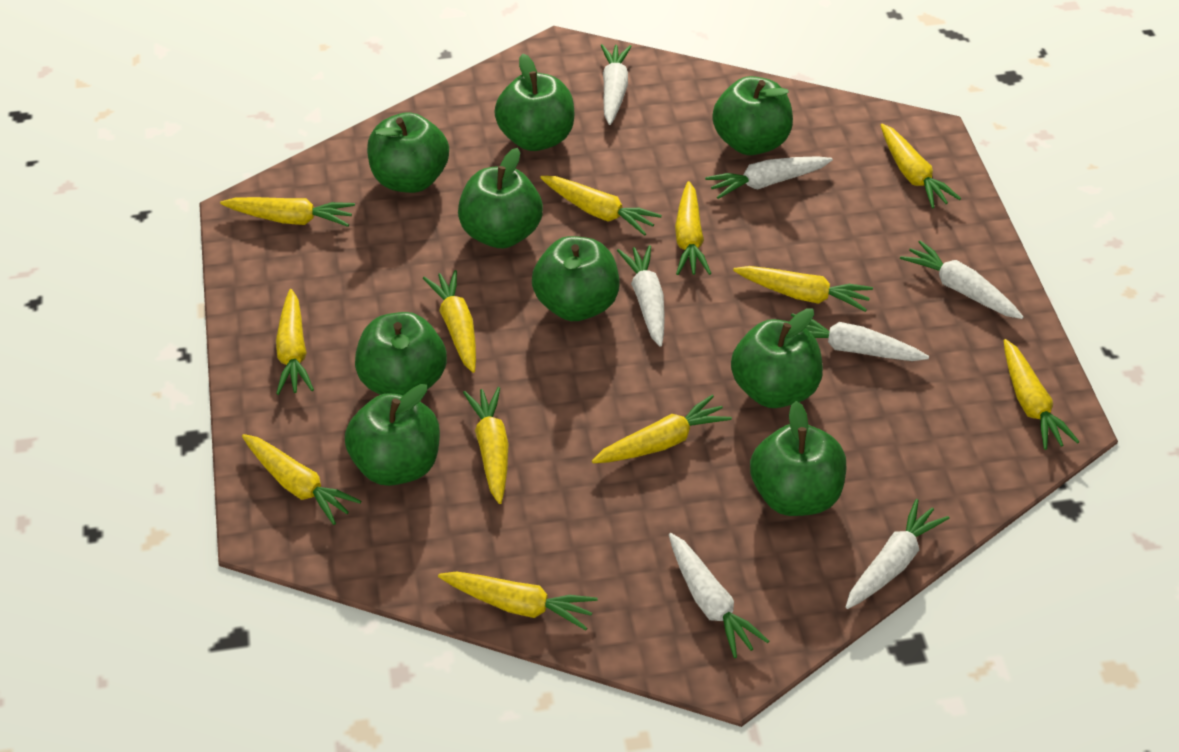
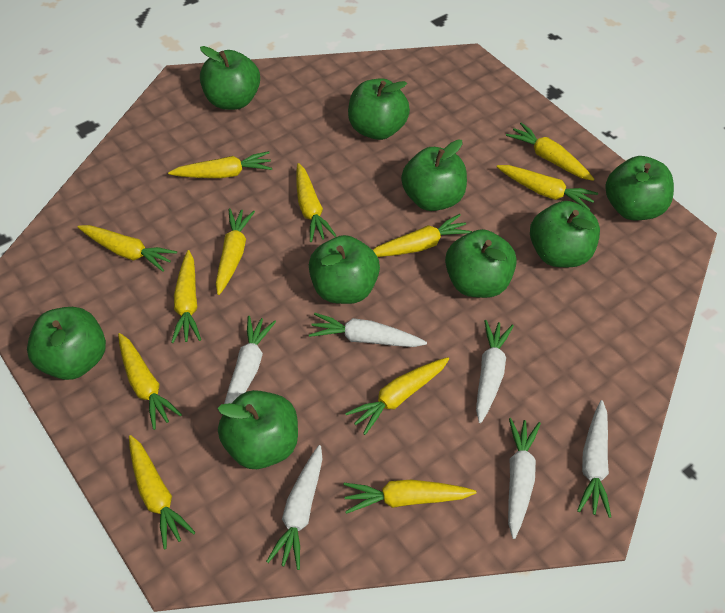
white carrot: 7 -> 6

